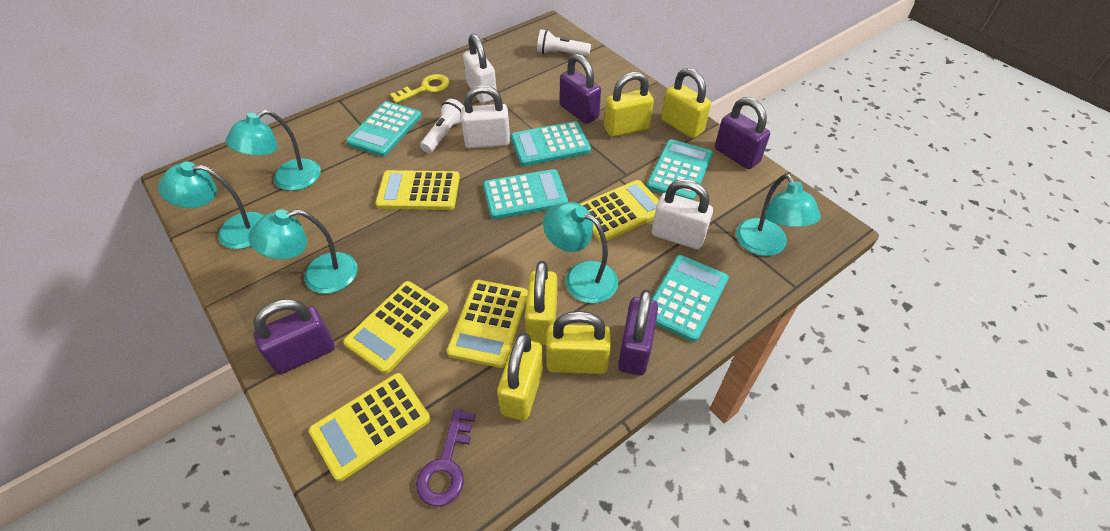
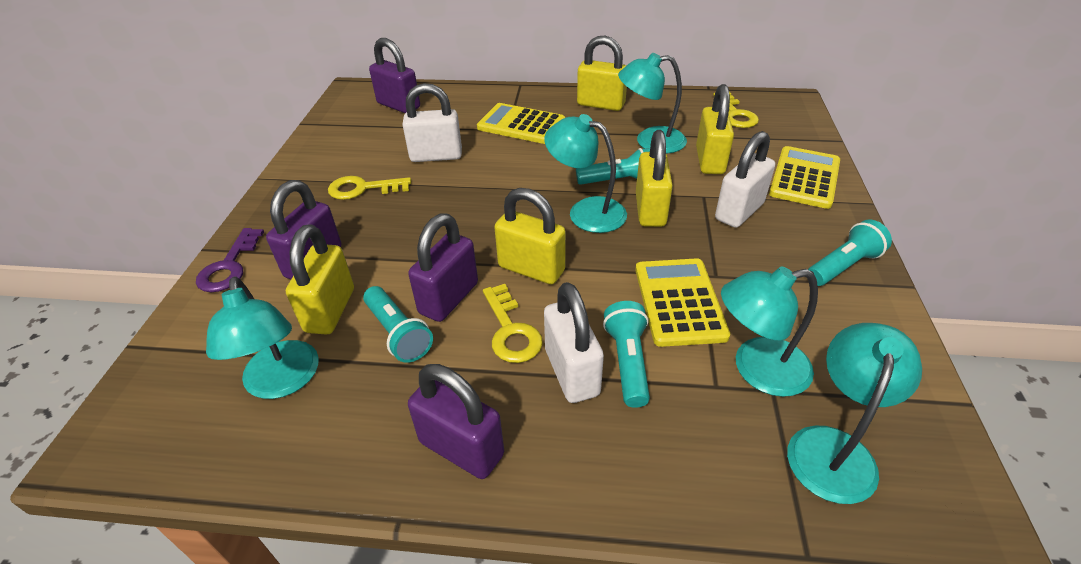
turquoise calculator: 5 -> 0
turquoise flashlight: 0 -> 4
white flashlight: 2 -> 0
yellow calculator: 5 -> 3
yellow key: 1 -> 3

